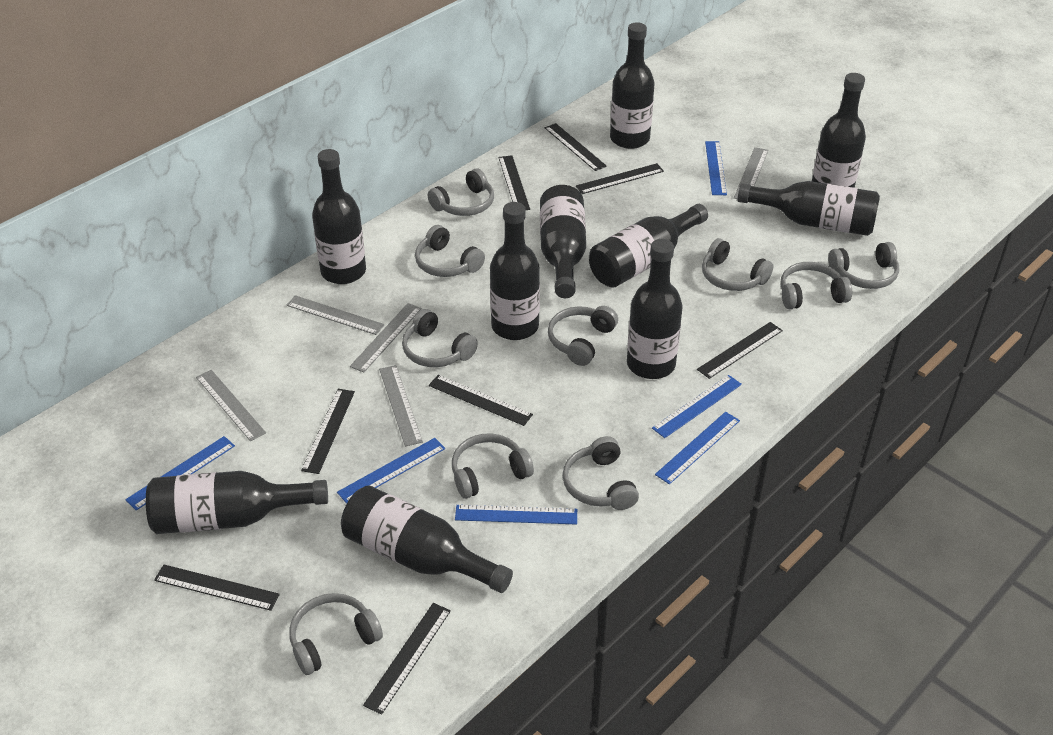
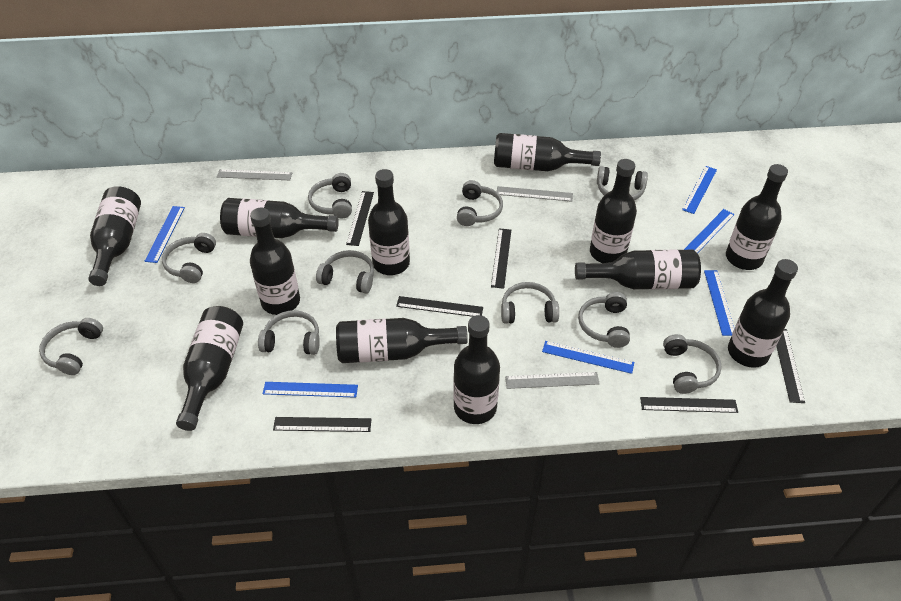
black bottle: 10 -> 12
black ruler: 8 -> 6
grey ruler: 5 -> 3

